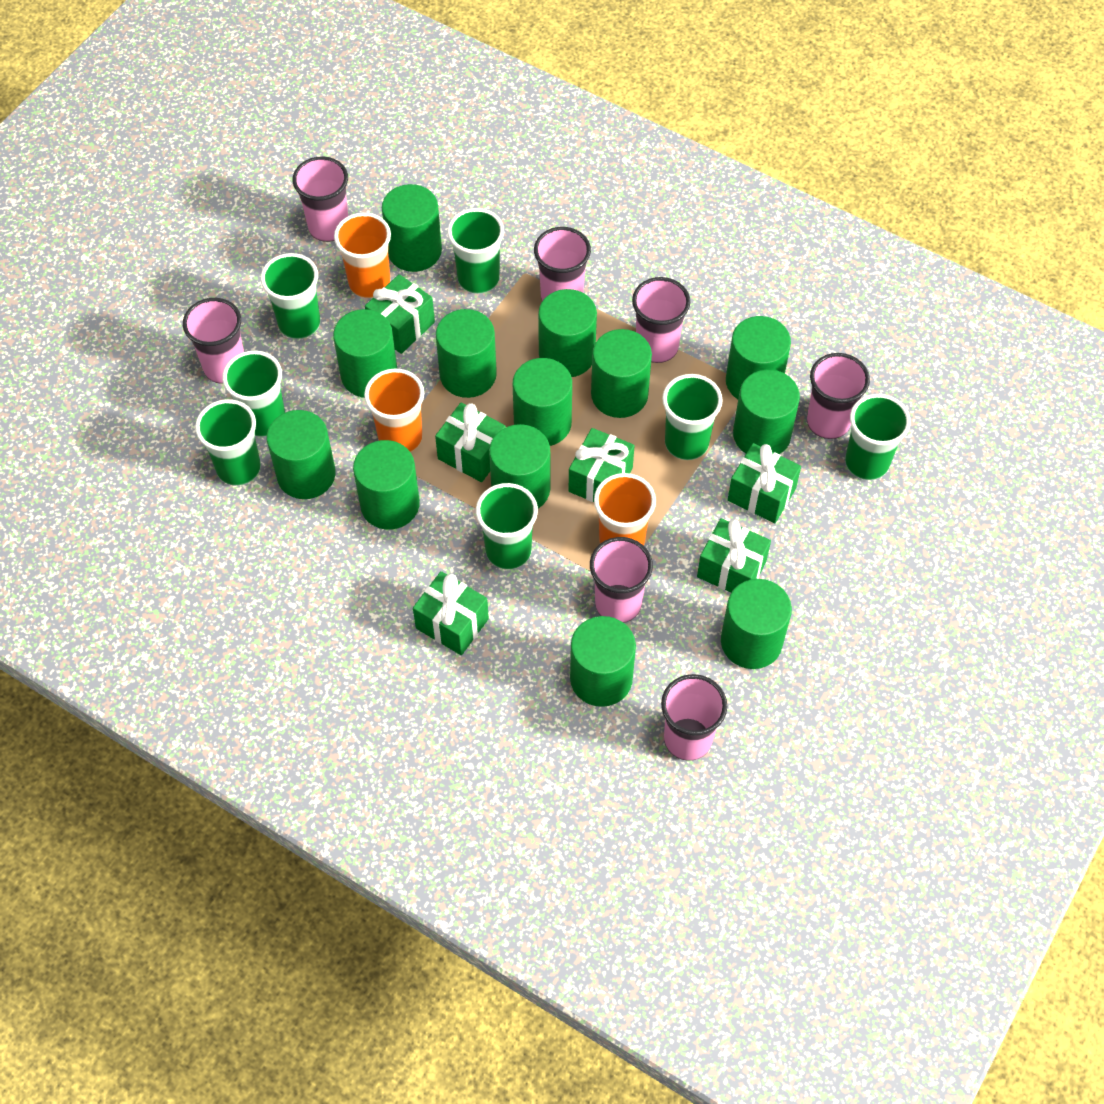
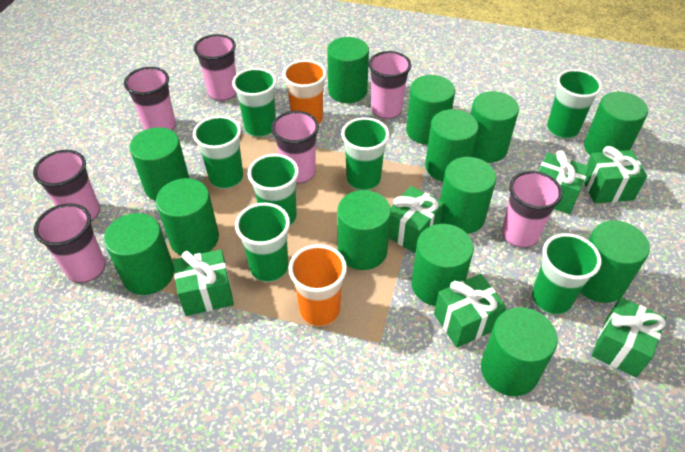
orange cup: 3 -> 2

